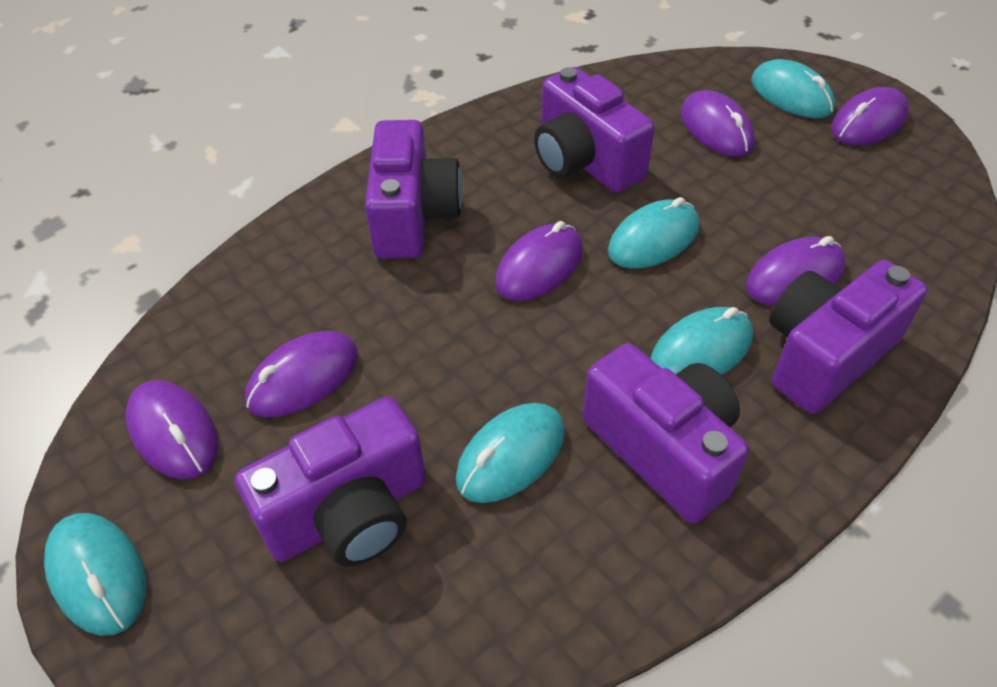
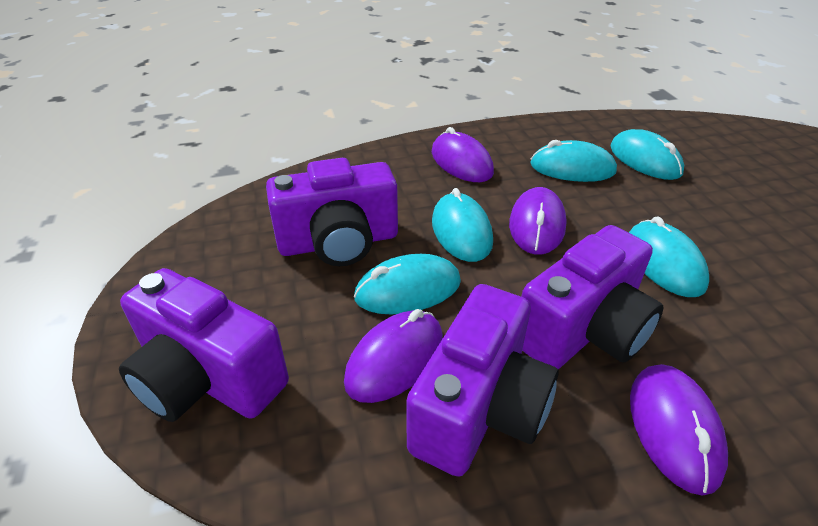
purple camera: 5 -> 4
purple mouse: 6 -> 4

